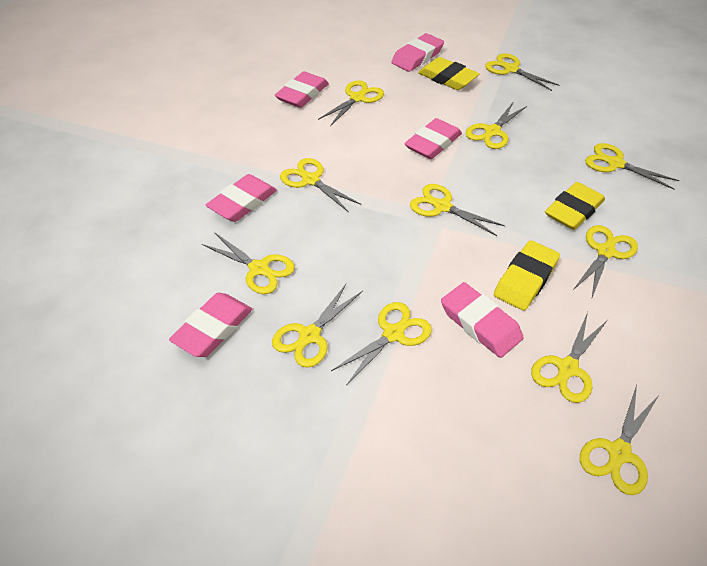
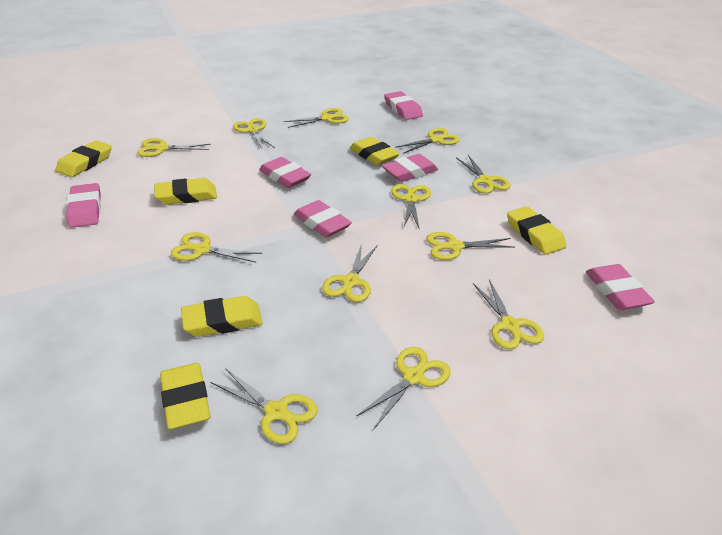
yellow eraser: 3 -> 6

